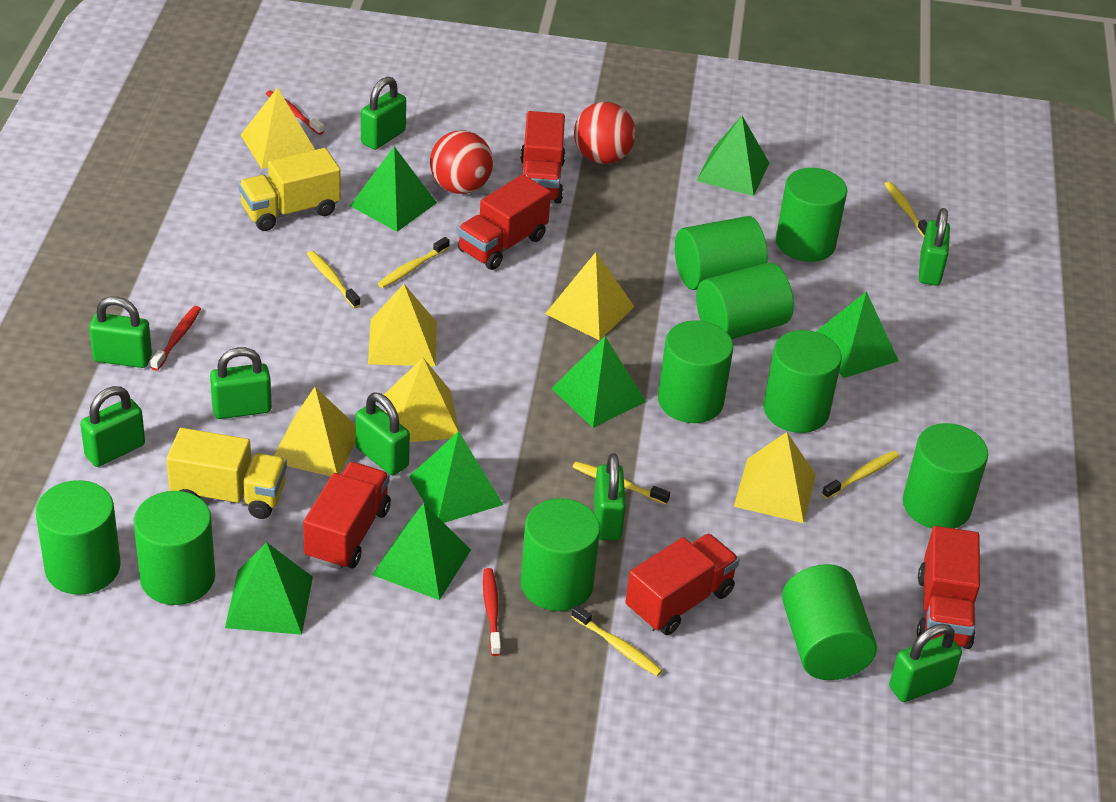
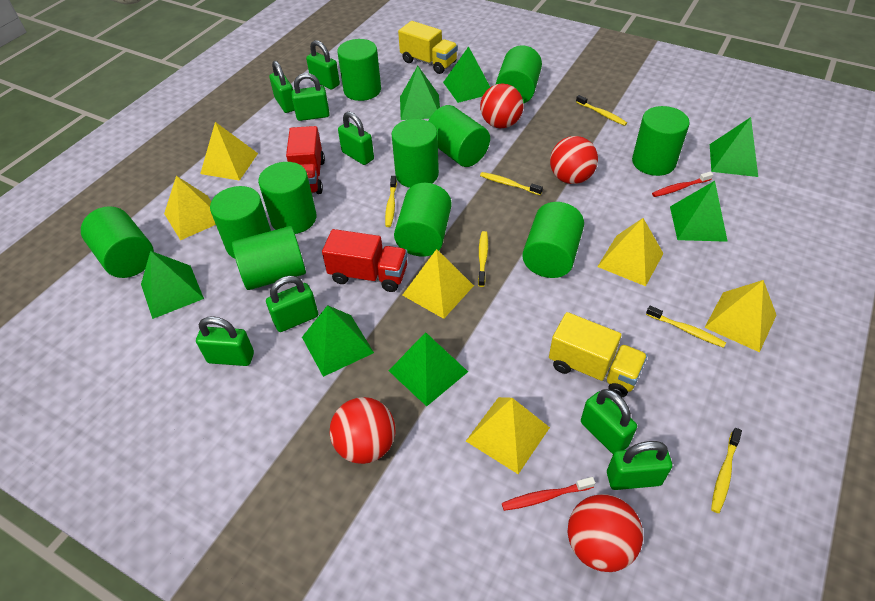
green cylinder: 10 -> 11
red ball: 2 -> 4
red toothbrush: 3 -> 2
red truck: 5 -> 2

